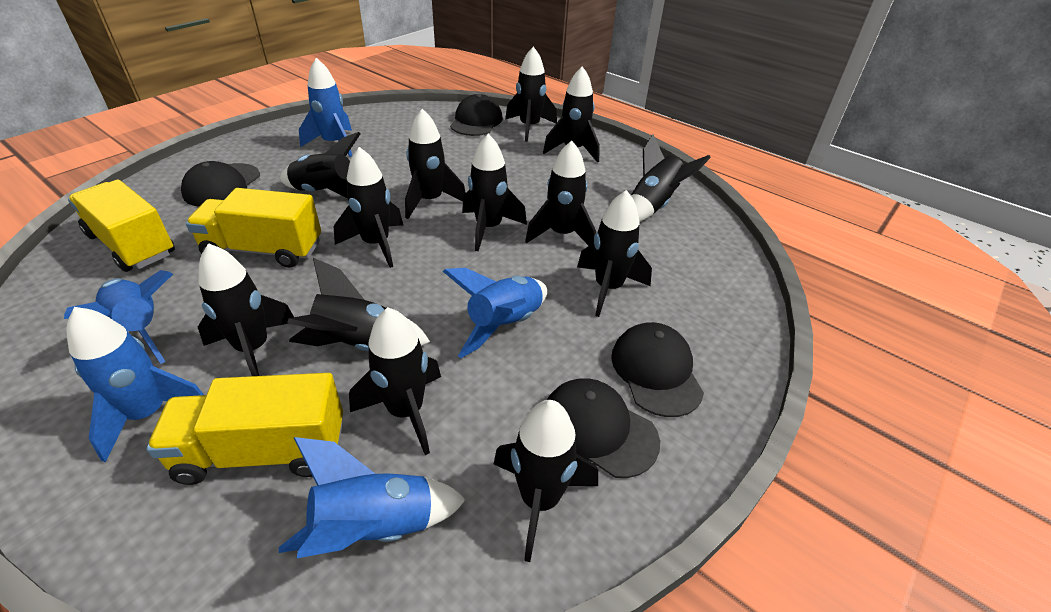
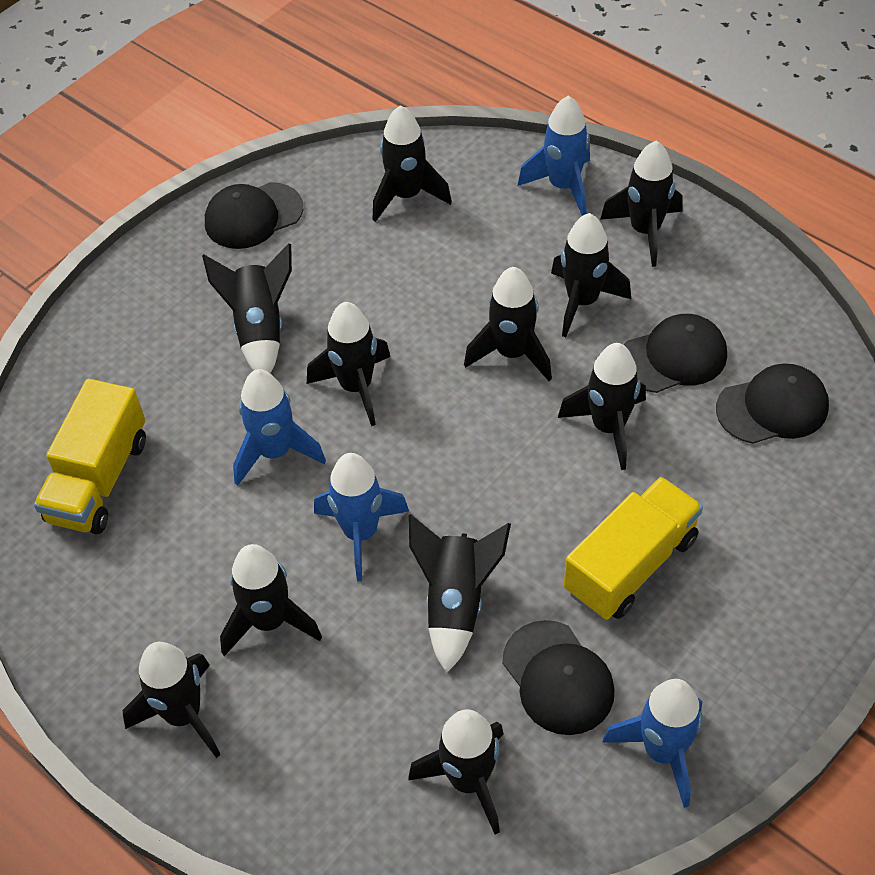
black rocket: 13 -> 11
blue rocket: 5 -> 4
yellow truck: 3 -> 2

